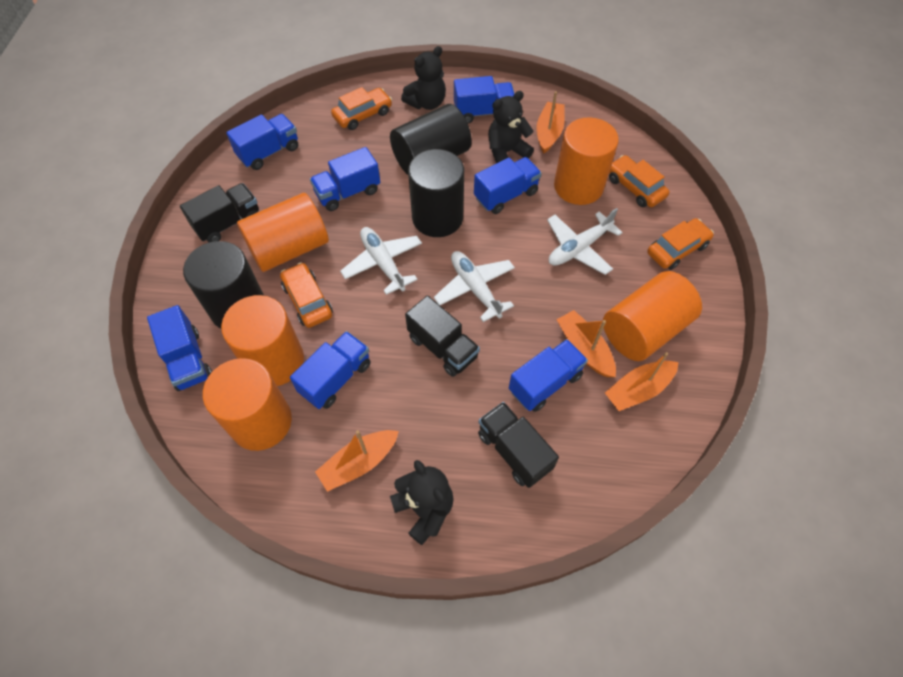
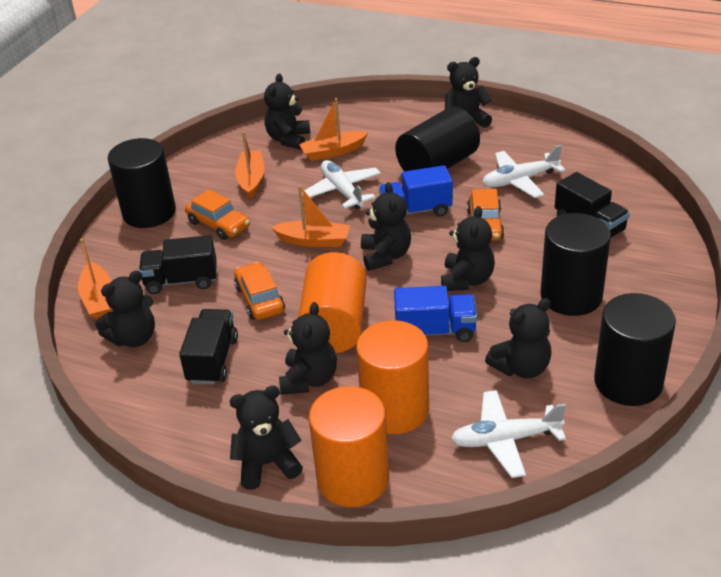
black cylinder: 3 -> 4
black teddy bear: 3 -> 8
blue truck: 7 -> 2
orange car: 4 -> 3
orange cylinder: 5 -> 3

